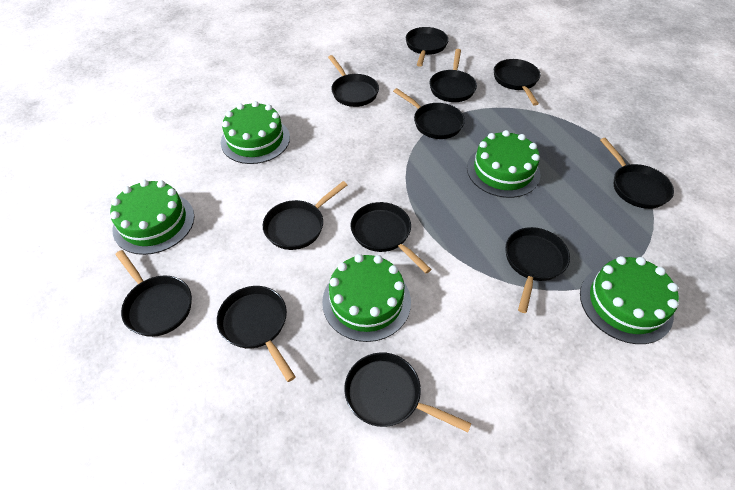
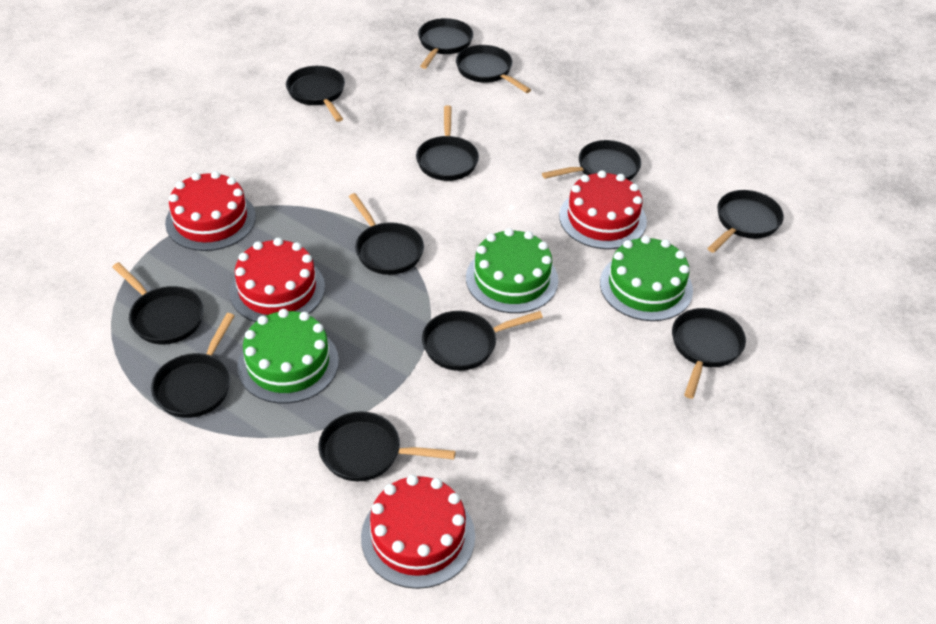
green cake: 5 -> 3
red cake: 0 -> 4

